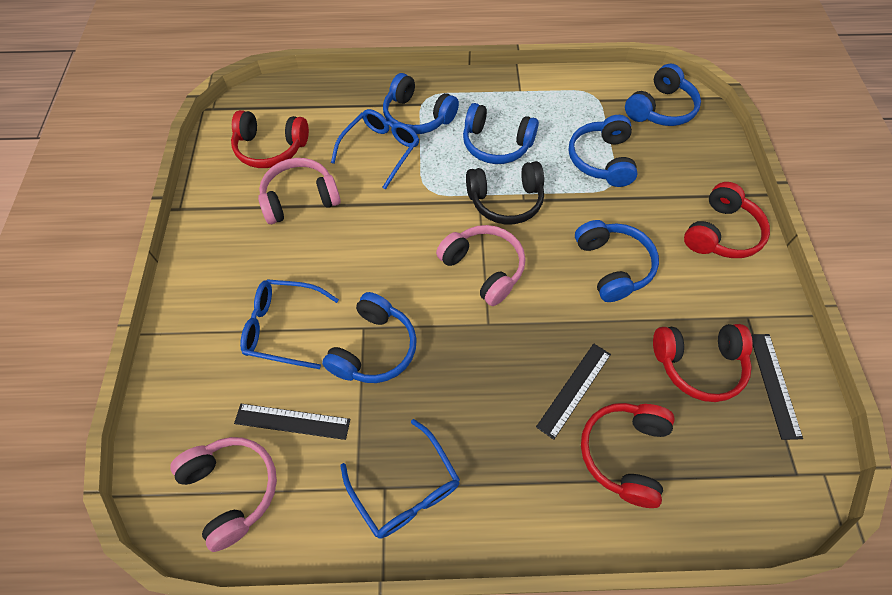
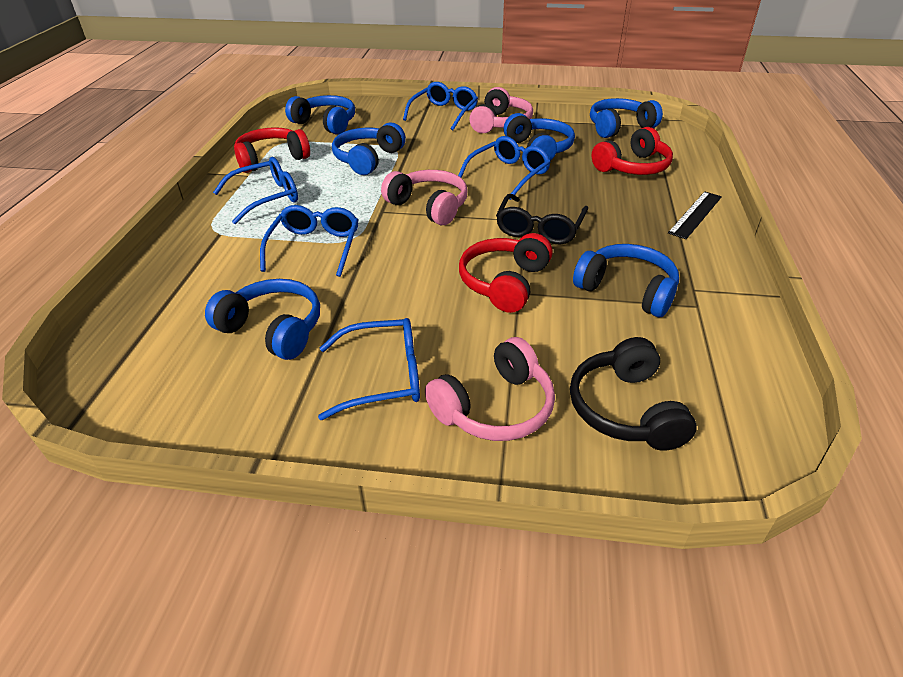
black glasses: 0 -> 1
black ruler: 3 -> 1
blue glasses: 3 -> 5
red headphones: 4 -> 3

